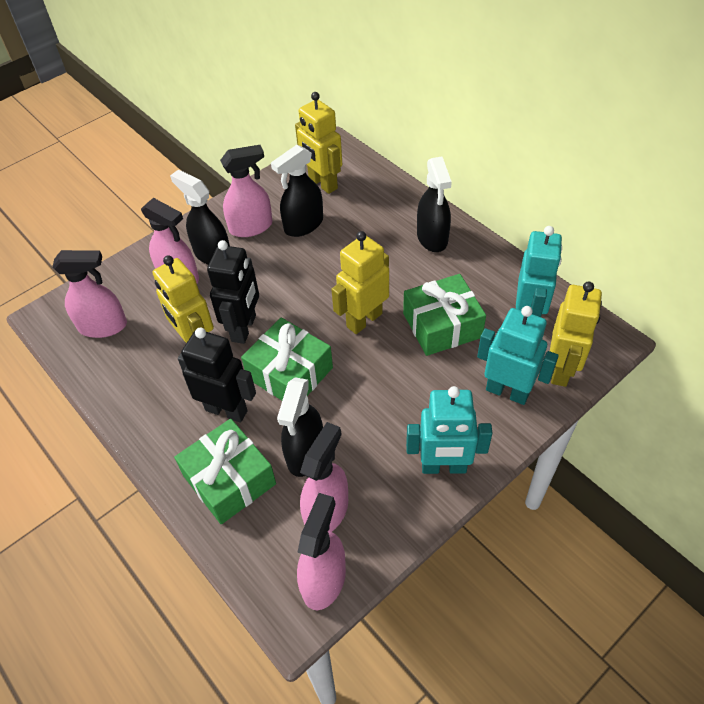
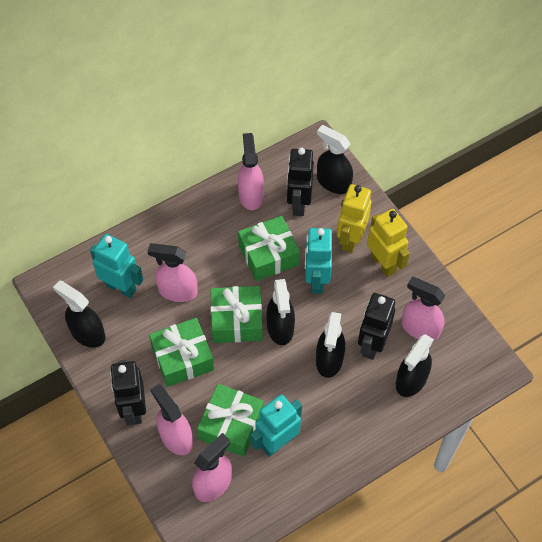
black robot: 2 -> 3
black spray bottle: 4 -> 5
green gift: 3 -> 4
yellow robot: 4 -> 2

